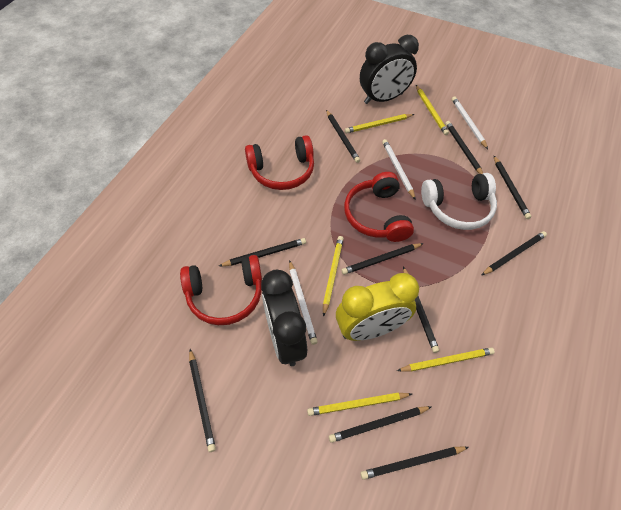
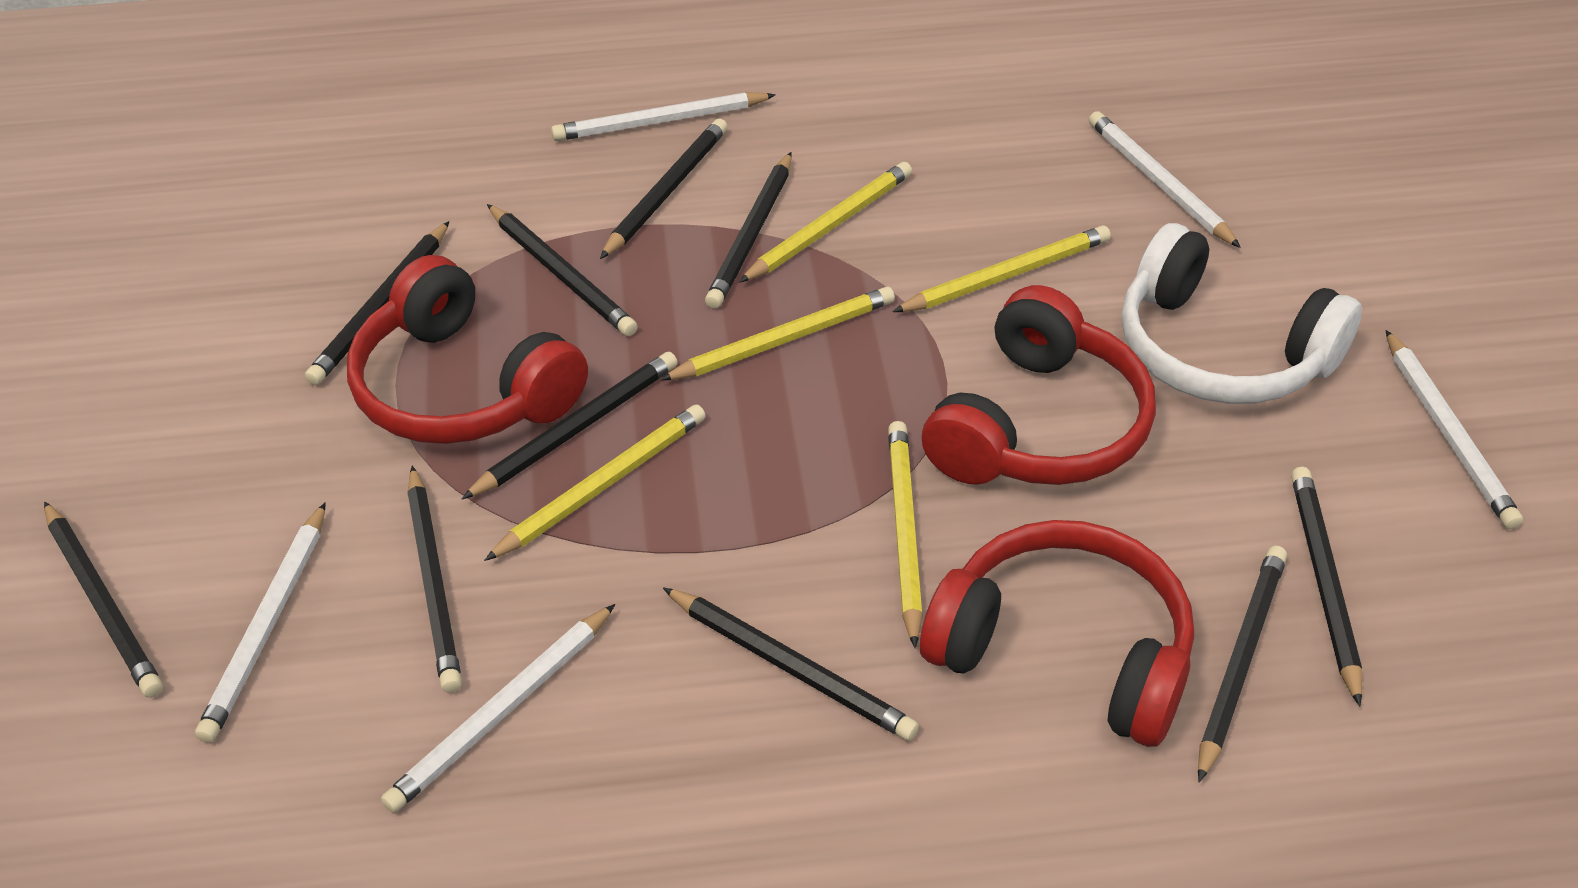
black clock: 2 -> 0
white pencil: 3 -> 5
yellow clock: 1 -> 0

